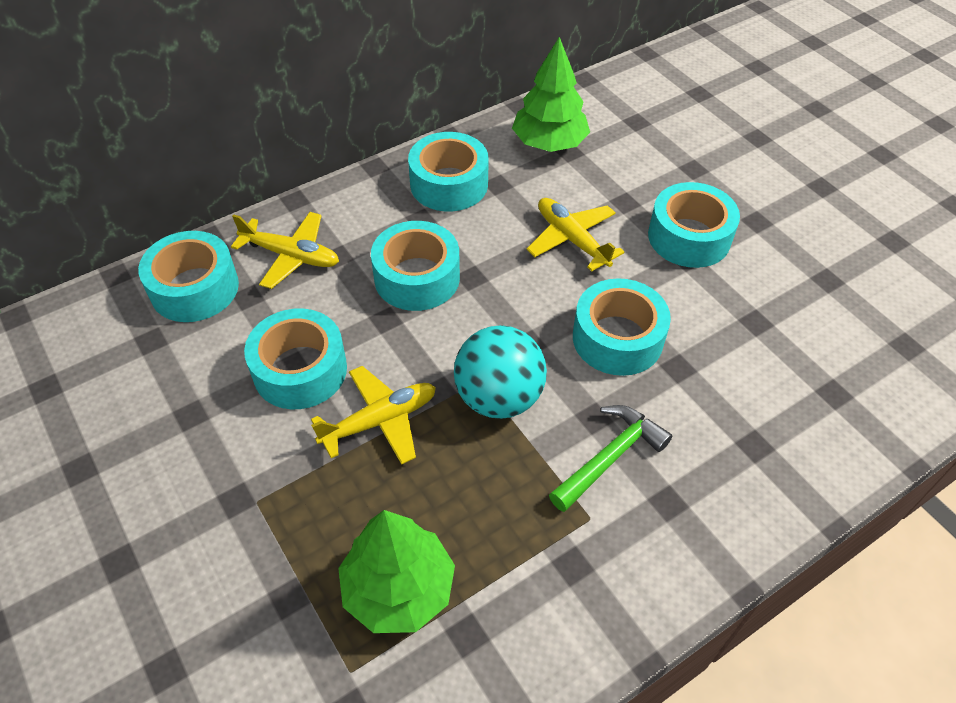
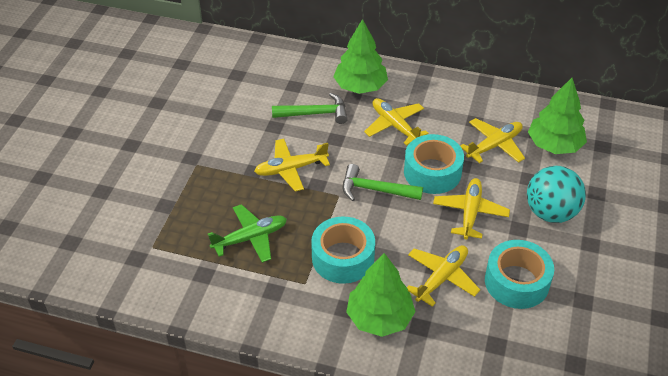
green hammer: 1 -> 2
green plane: 0 -> 1
green tree: 2 -> 3
turquoise tape: 6 -> 3
yellow plane: 3 -> 5

